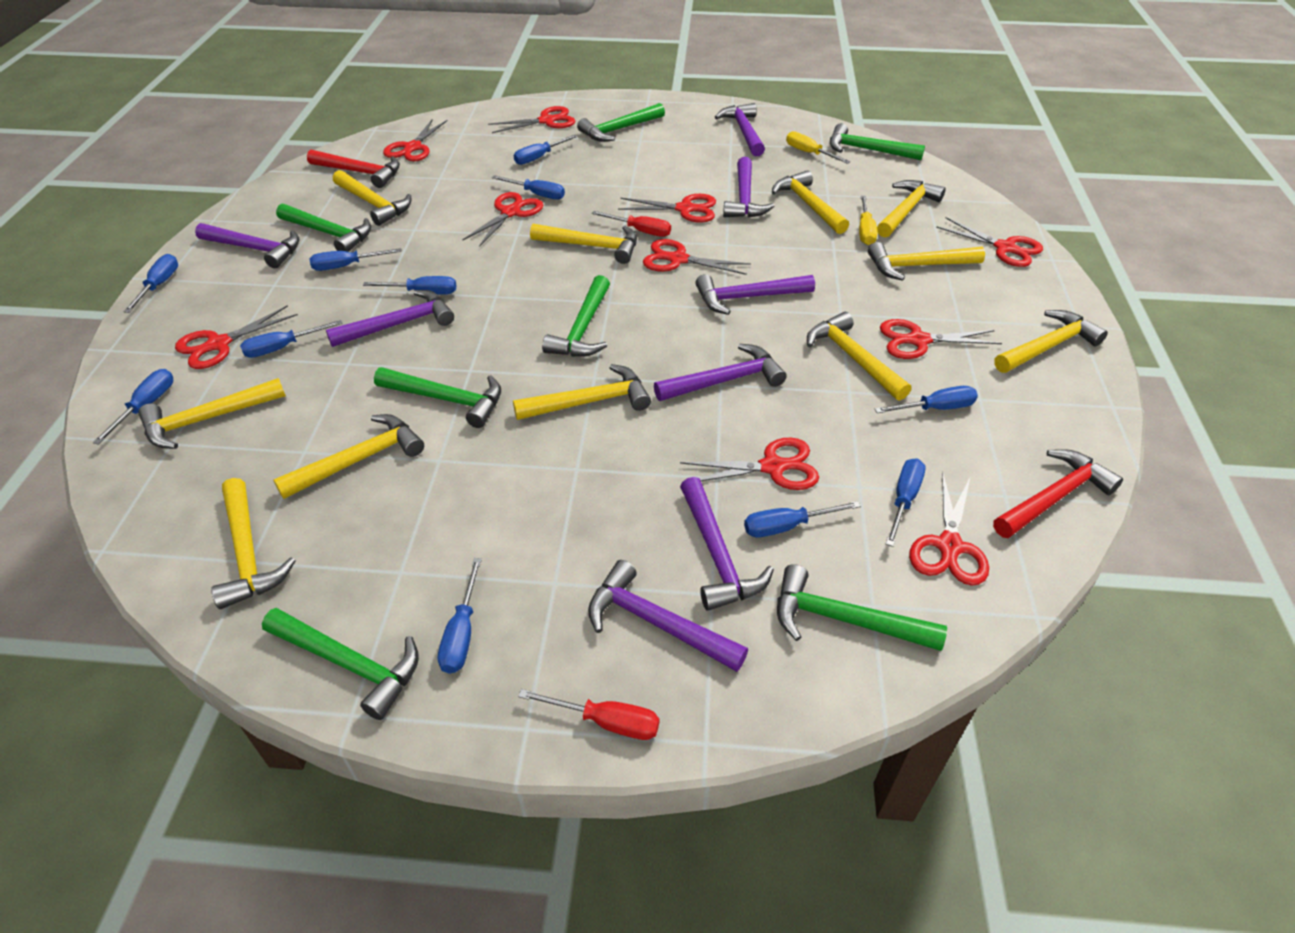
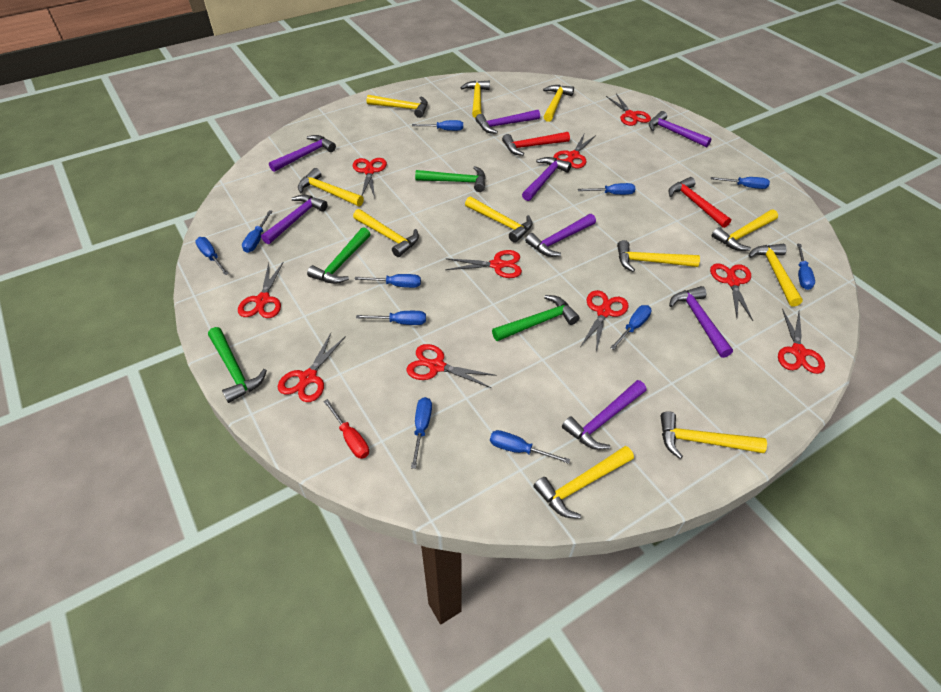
green hammer: 7 -> 4
red screwdriver: 2 -> 1
yellow screwdriver: 2 -> 0

